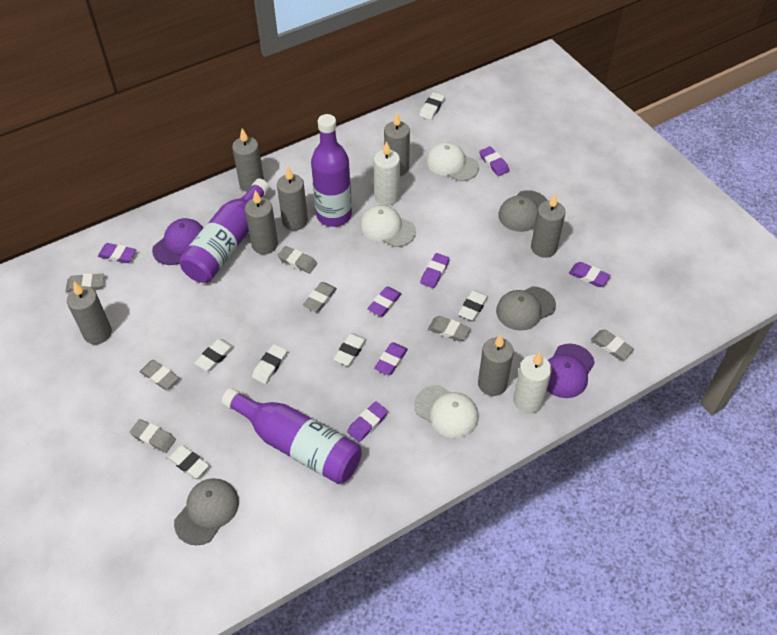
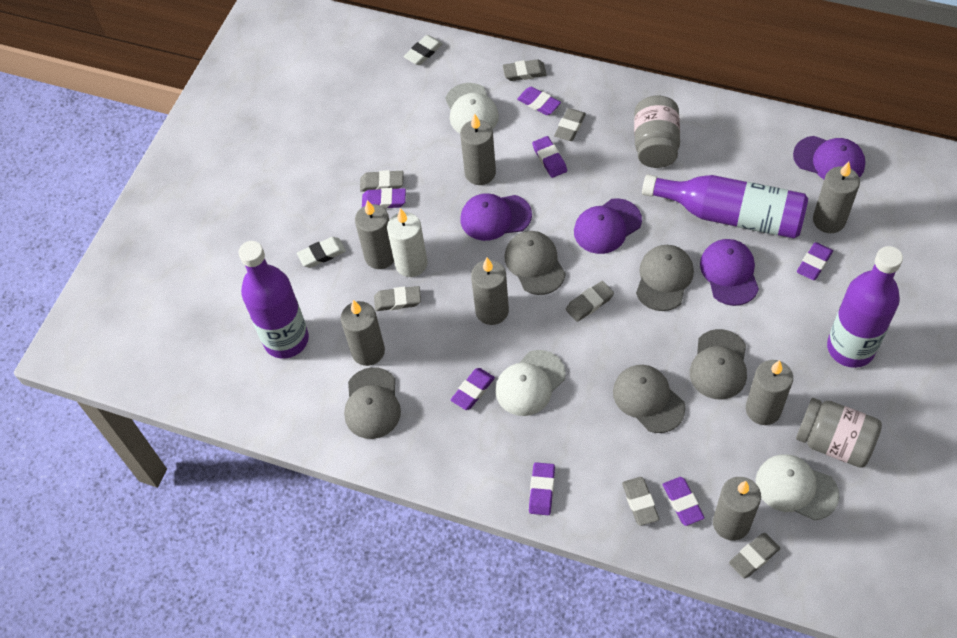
grey cap: 3 -> 5
grey jar: 0 -> 2
purple cap: 2 -> 4
white candle: 2 -> 1
white eraser: 6 -> 2

